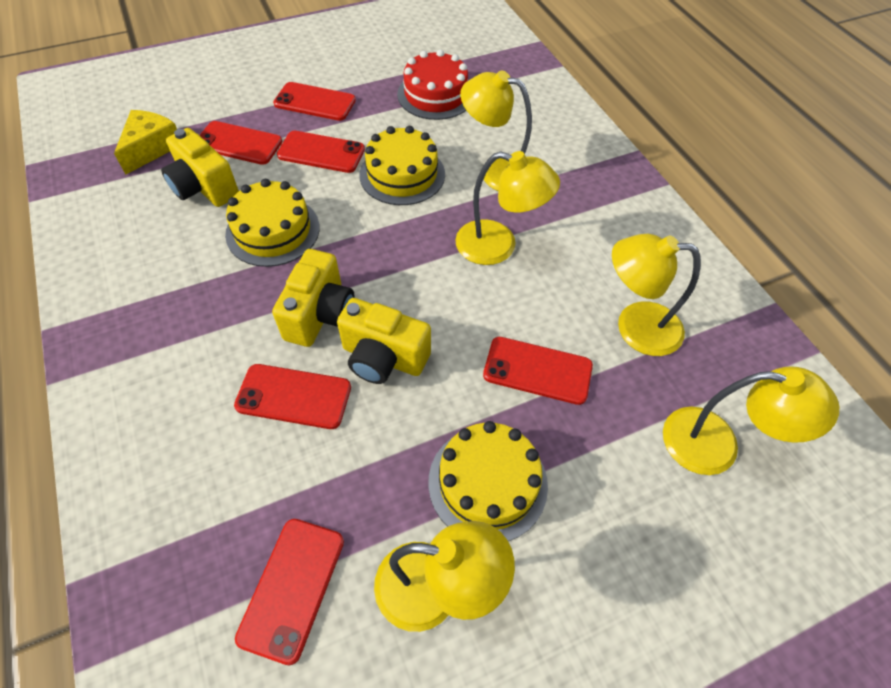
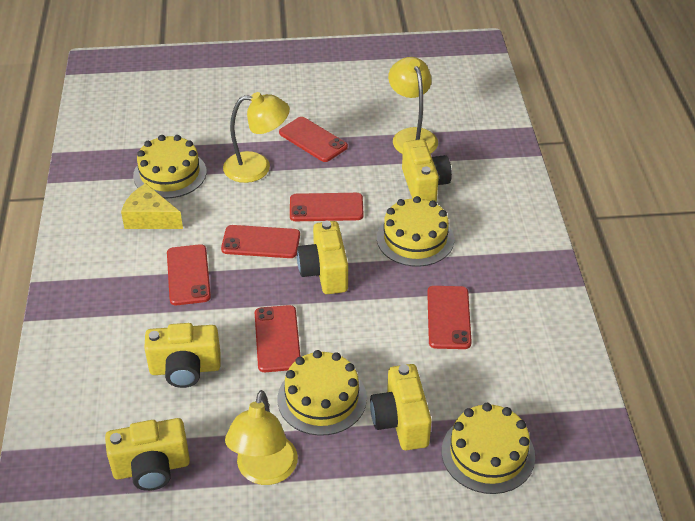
red cake: 1 -> 0
yellow cake: 3 -> 4
yellow camera: 3 -> 5
yellow lamp: 5 -> 3

